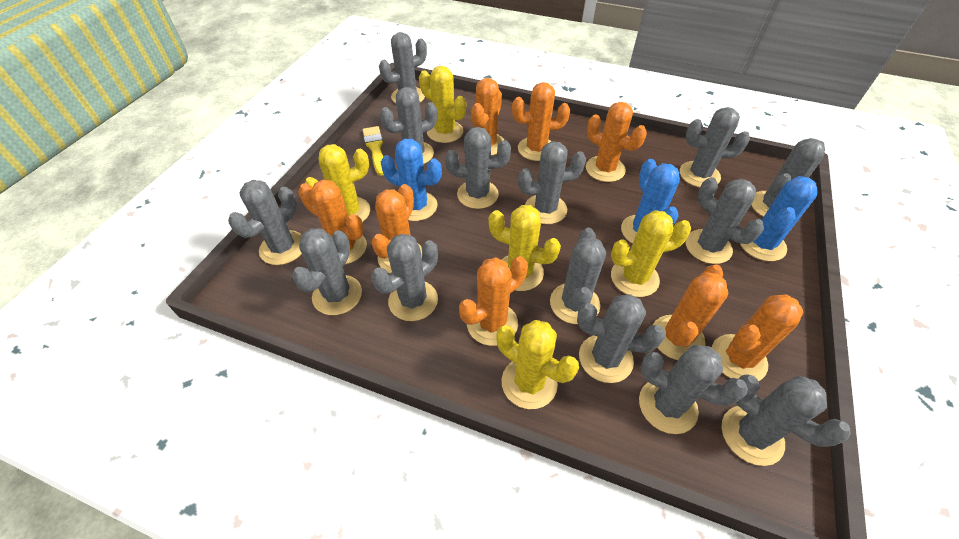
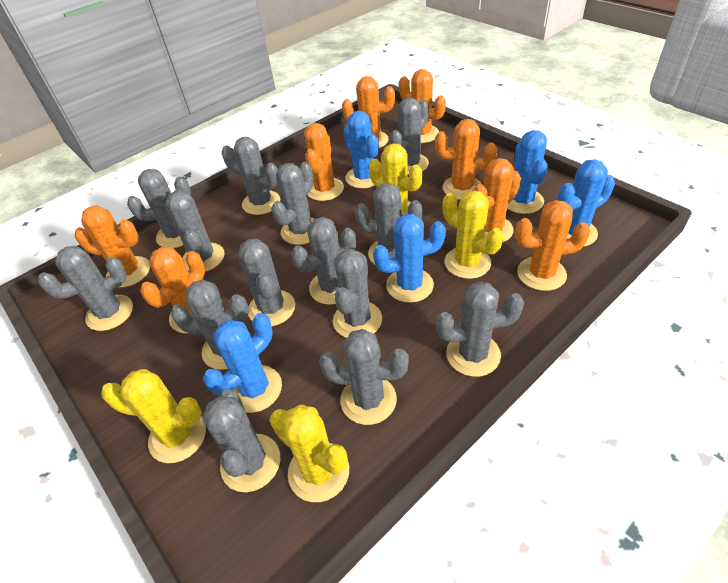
blue cactus: 3 -> 5
yellow brush: 1 -> 0
yellow cactus: 5 -> 4

